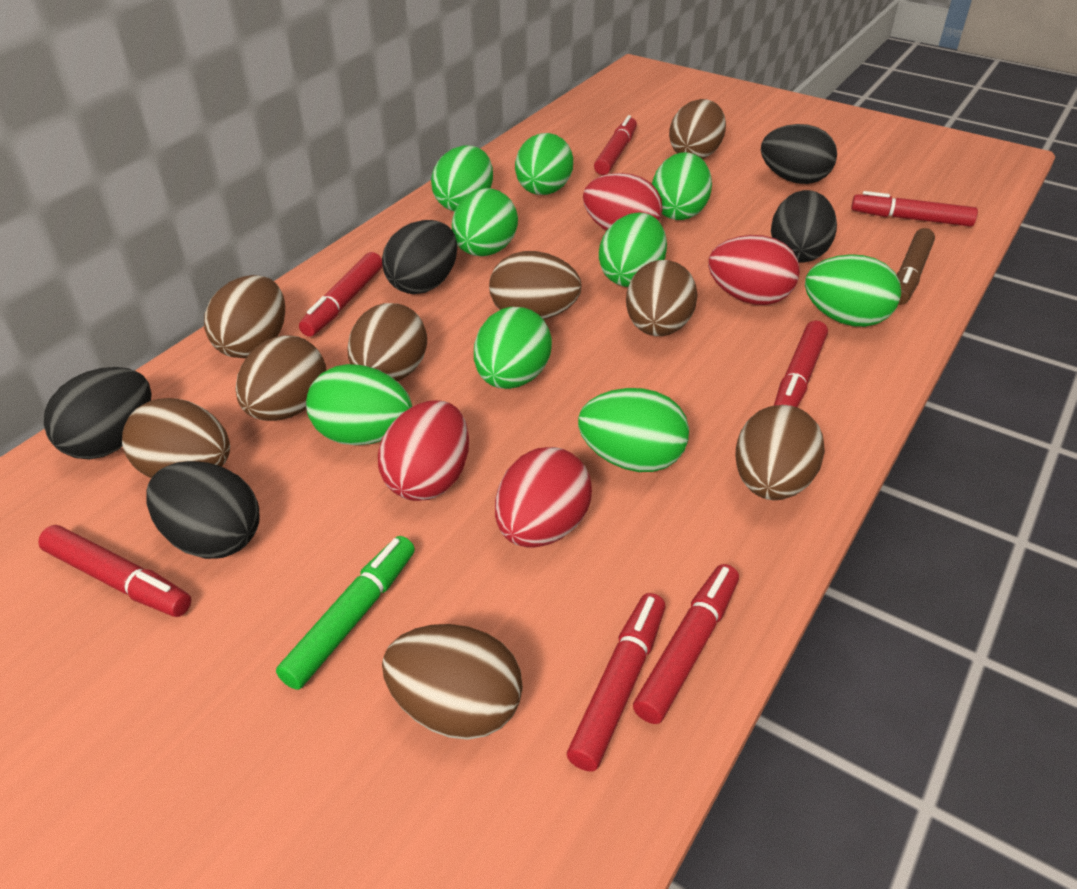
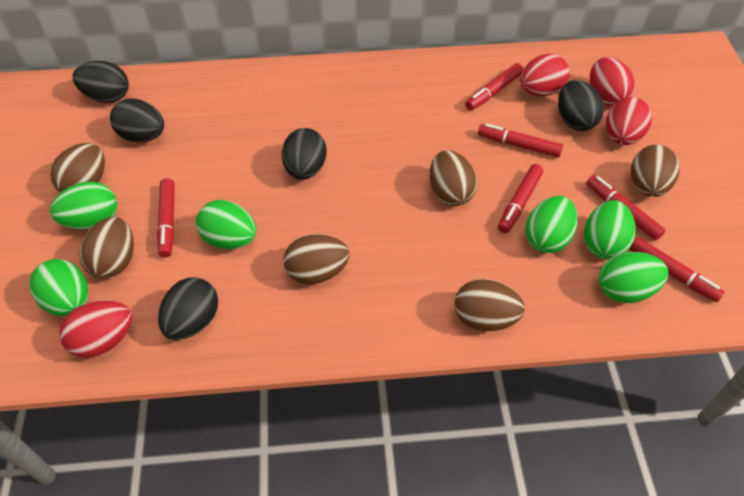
brown egg: 9 -> 6
brown marker: 1 -> 0
green egg: 9 -> 6
green marker: 1 -> 0
red marker: 7 -> 6

